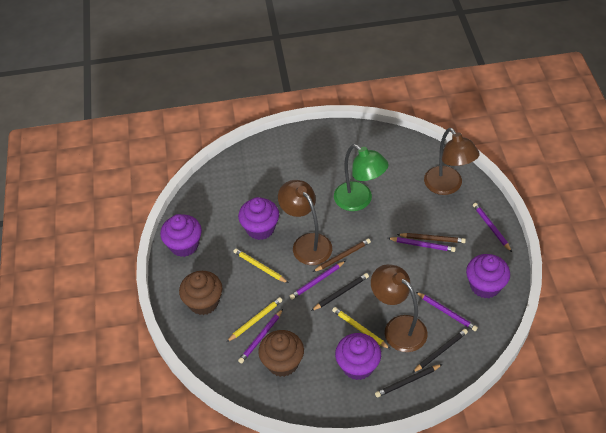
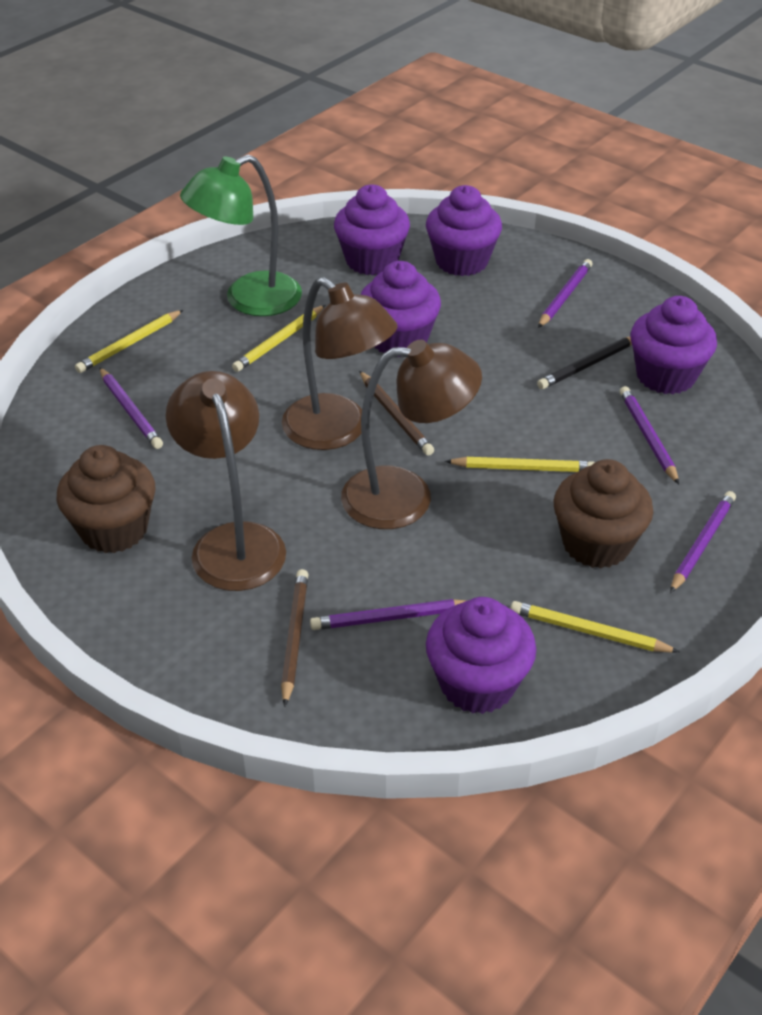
black pencil: 3 -> 1
purple cupcake: 4 -> 5
yellow pencil: 3 -> 4

